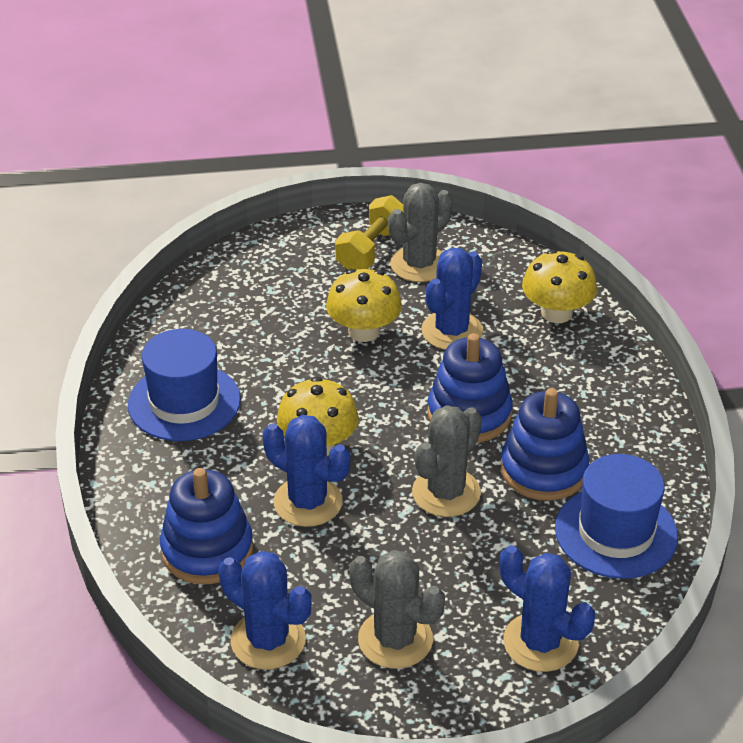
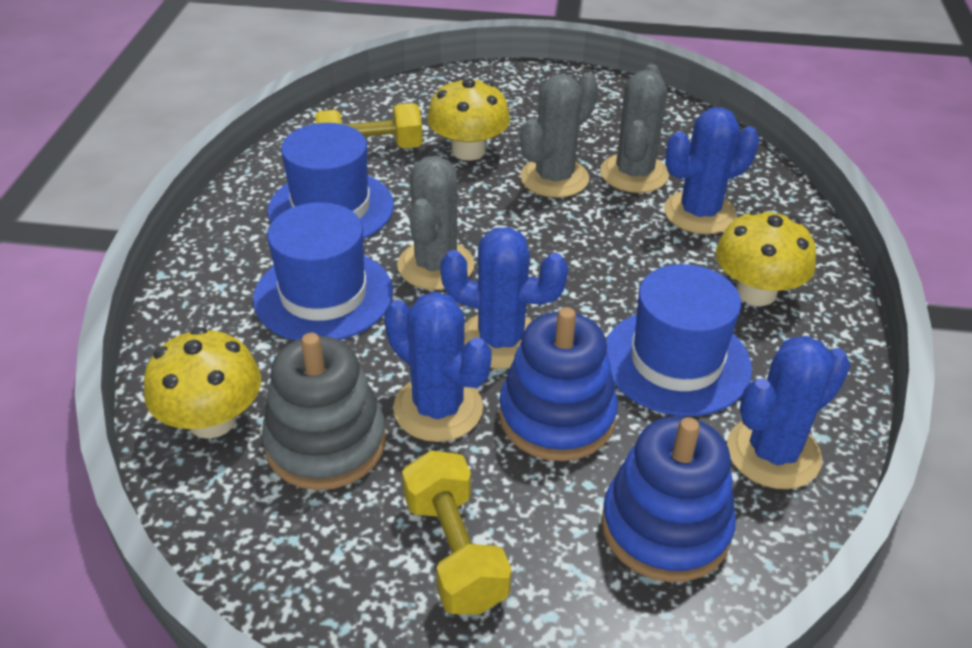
blue hat: 2 -> 3
blue stacking toy: 3 -> 2
grey stacking toy: 0 -> 1
yellow dumbbell: 1 -> 2

